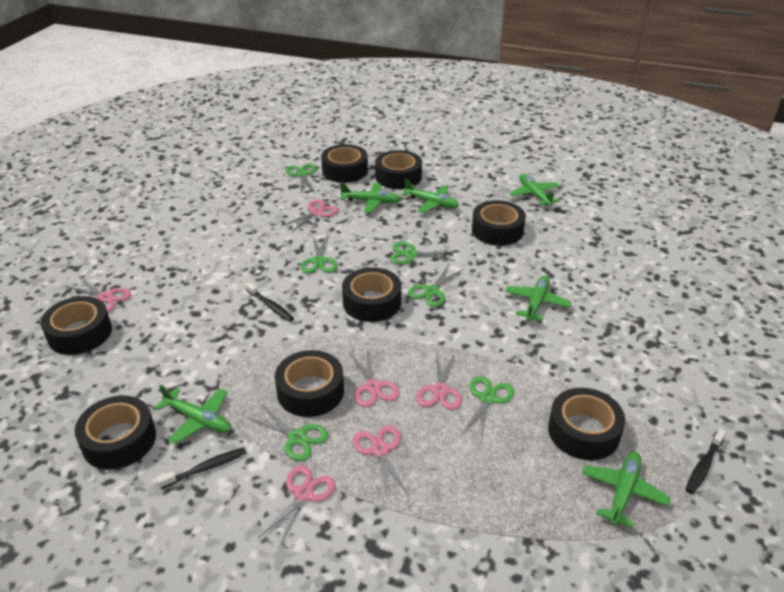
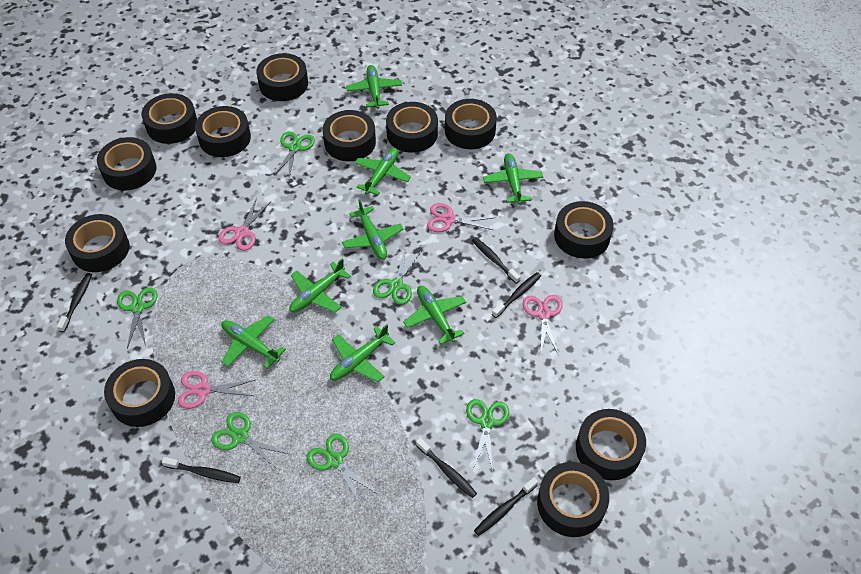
black tape: 8 -> 12
black toothbrush: 3 -> 6
green plane: 6 -> 8
pink scissors: 6 -> 4

